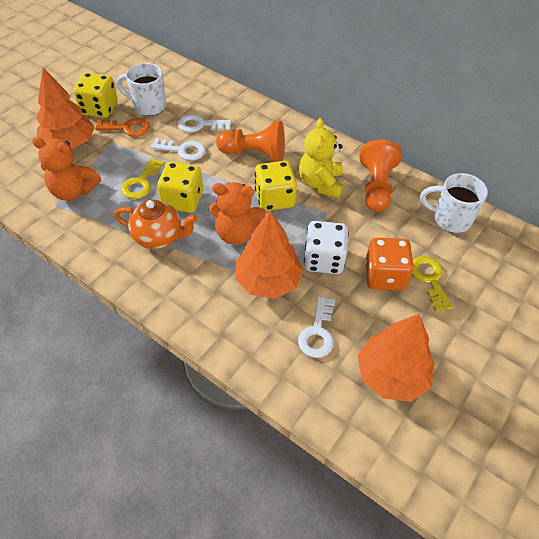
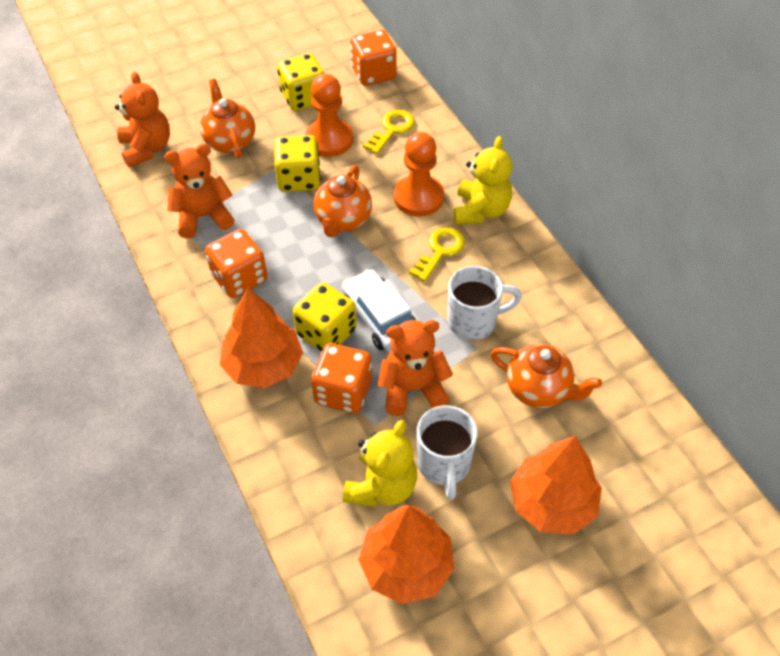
orange dice: 1 -> 3
orange key: 1 -> 0
orange teapot: 1 -> 3
orange teddy bear: 2 -> 3
white car: 0 -> 1
white dice: 1 -> 0
white key: 3 -> 0
yellow teddy bear: 1 -> 2

